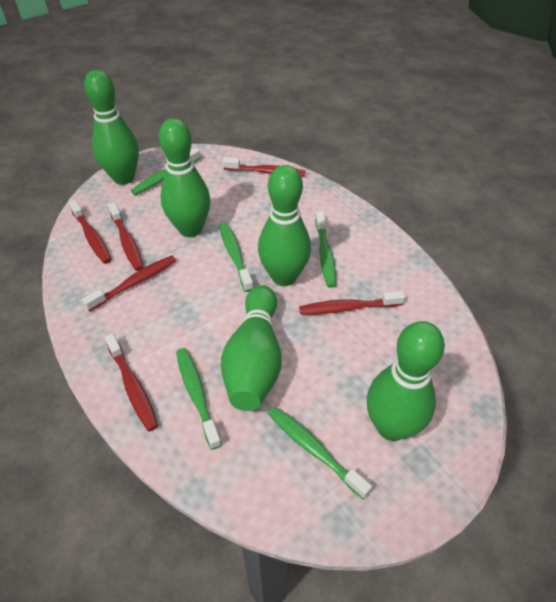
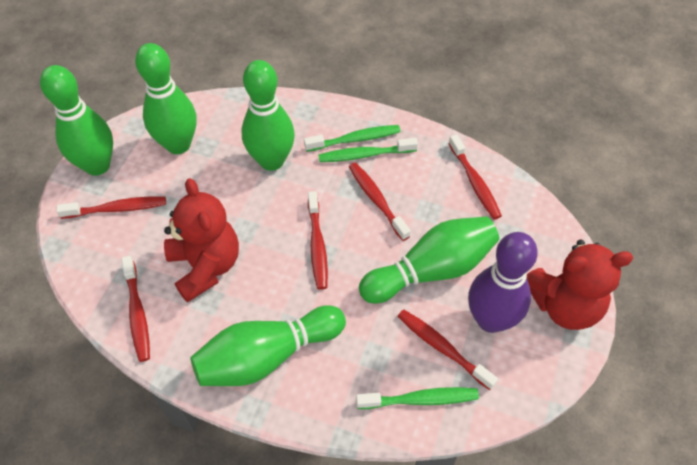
green toothbrush: 5 -> 3
purple bowling pin: 0 -> 1
red teddy bear: 0 -> 2

